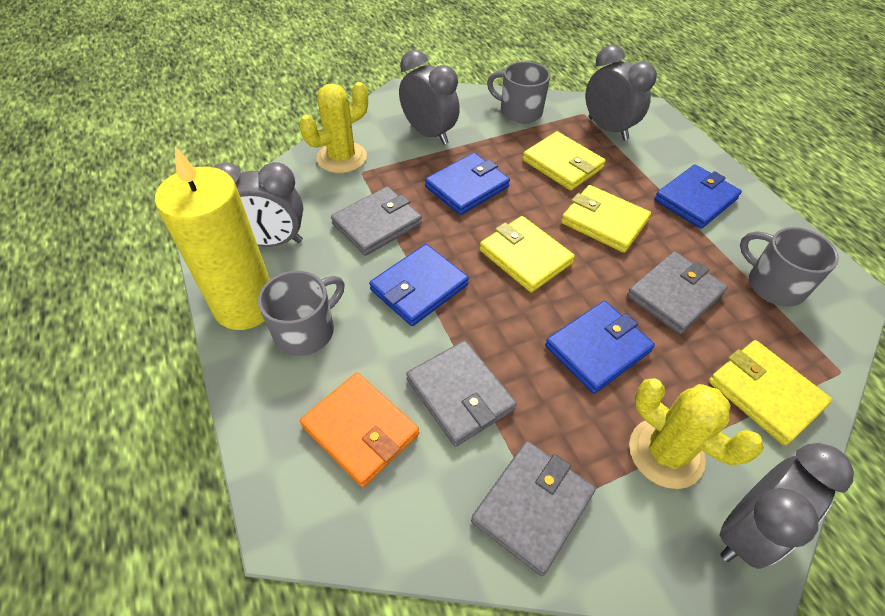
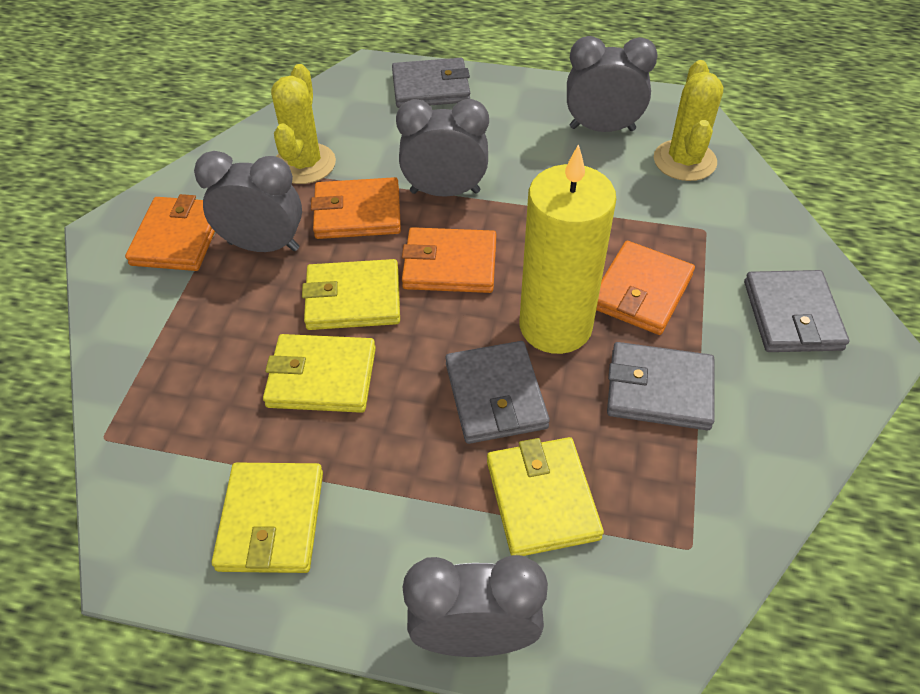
blue wallet: 4 -> 0
grey mug: 3 -> 0
orange wallet: 1 -> 4

